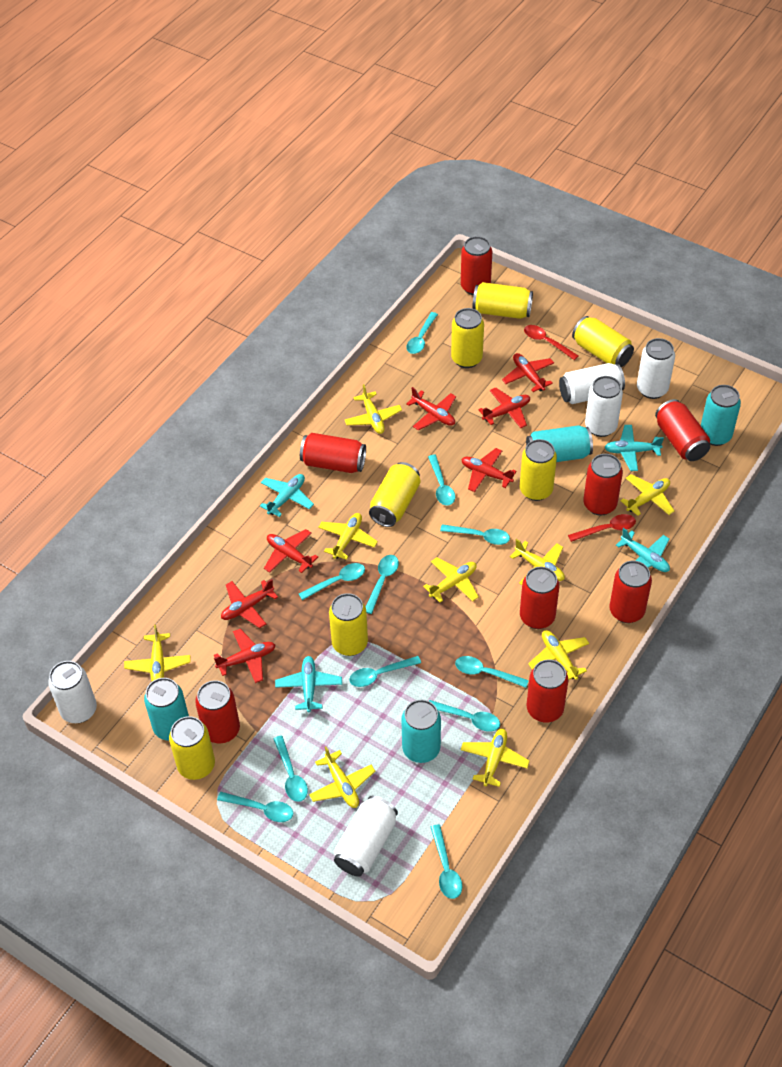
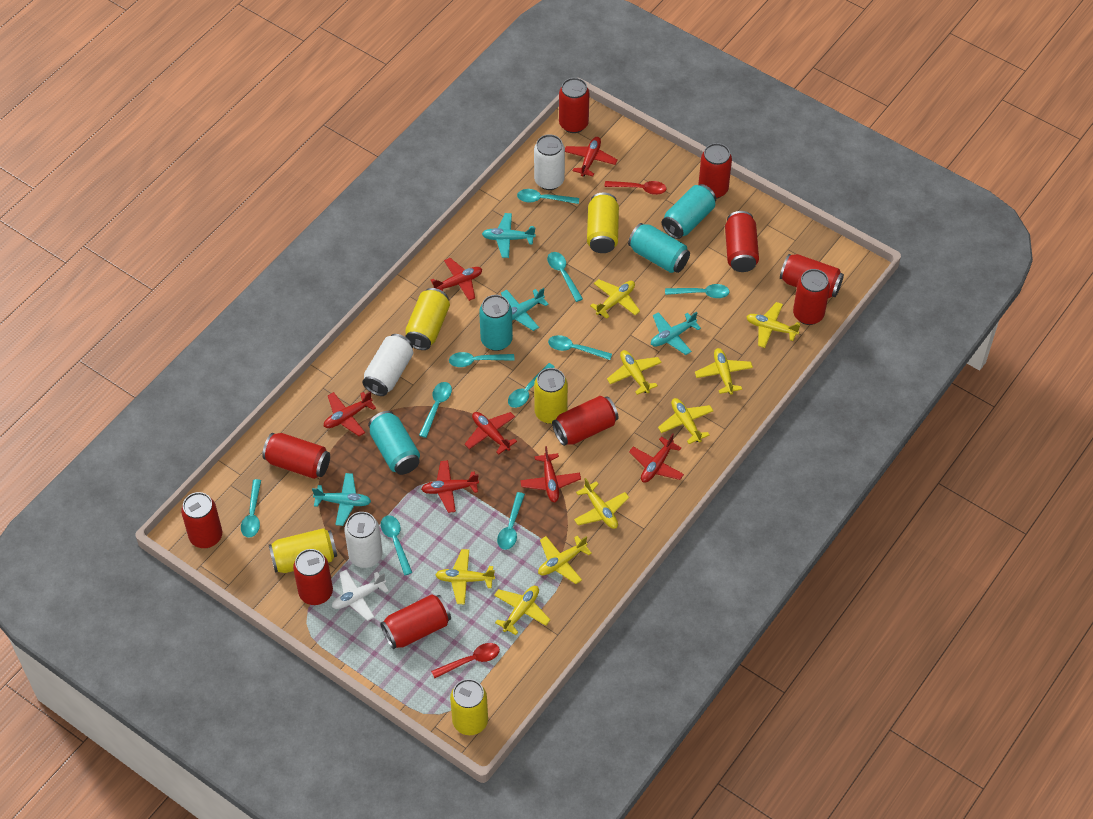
red can: 8 -> 10
turquoise spoon: 11 -> 10
white can: 5 -> 3
white plane: 0 -> 1
yellow can: 7 -> 5

